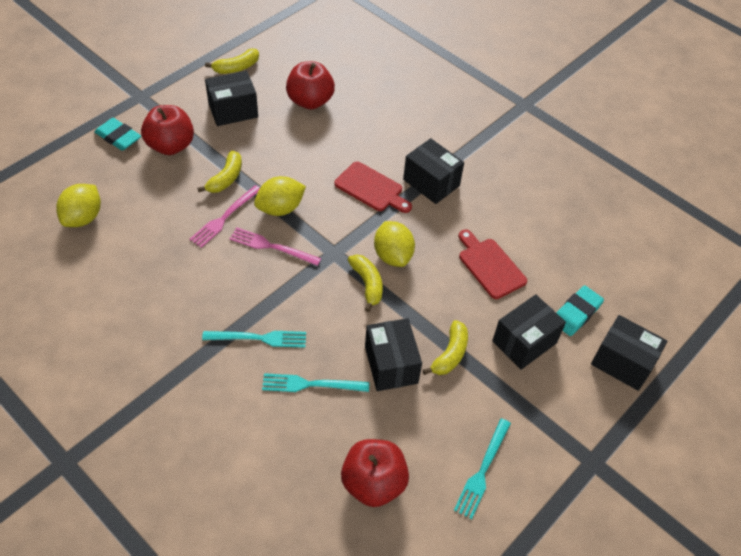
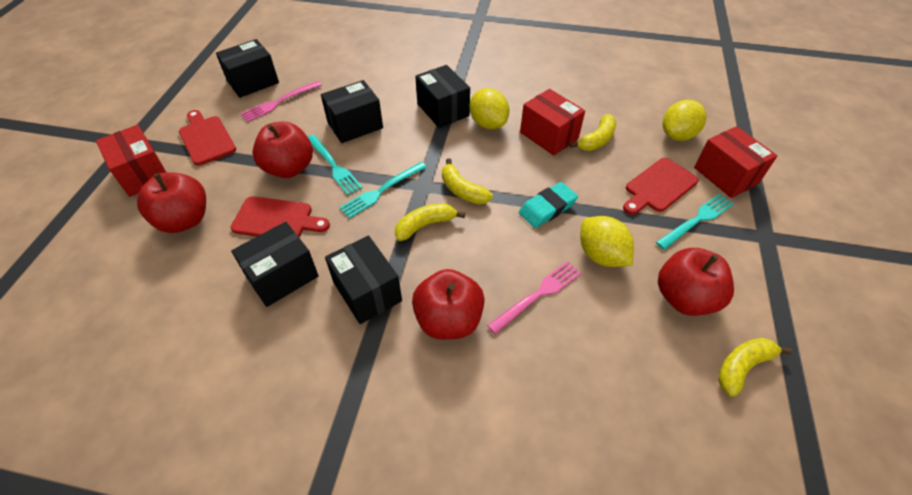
red apple: 3 -> 4
red box: 0 -> 3
red cutting board: 2 -> 3
turquoise eraser: 2 -> 1

